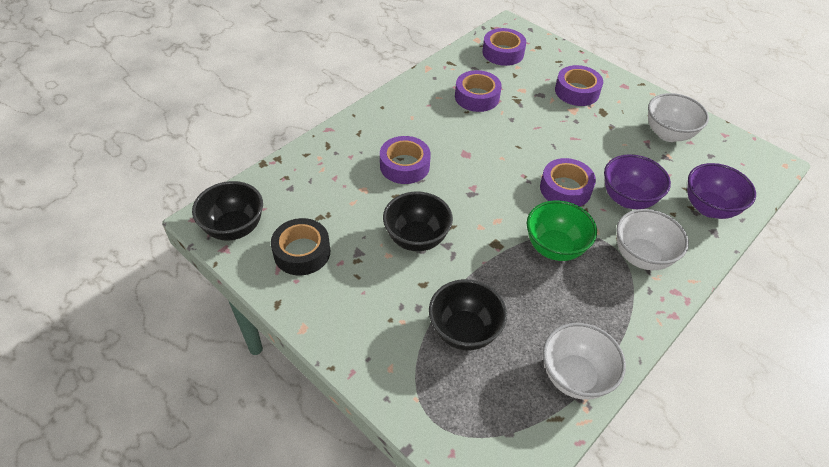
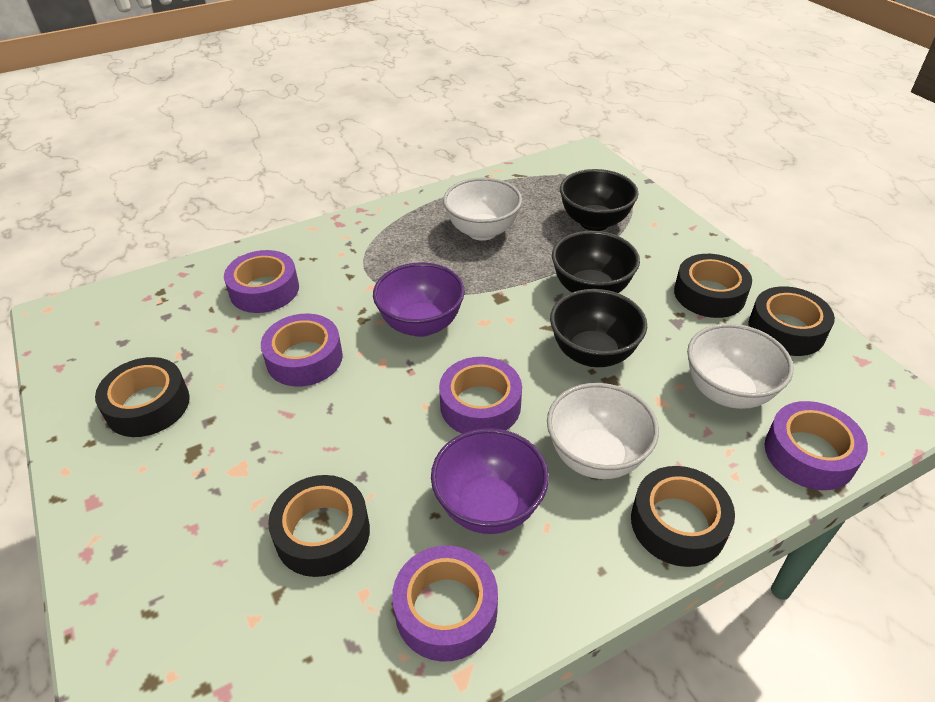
black tape: 1 -> 5
green bowl: 1 -> 0

